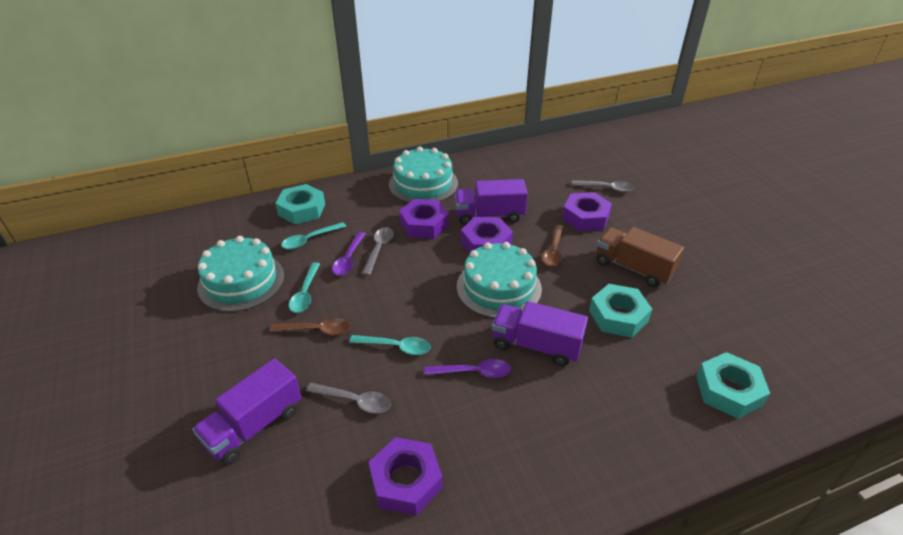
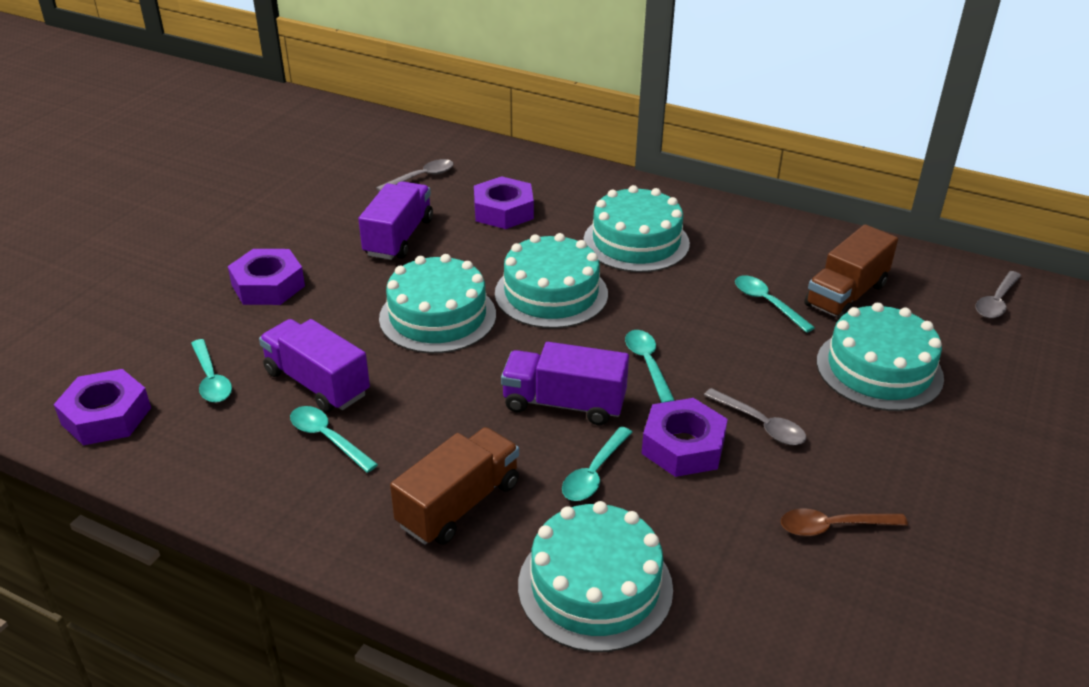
brown spoon: 2 -> 1
brown truck: 1 -> 2
purple spoon: 2 -> 0
turquoise cake: 3 -> 5
turquoise nut: 3 -> 0
turquoise spoon: 3 -> 5

